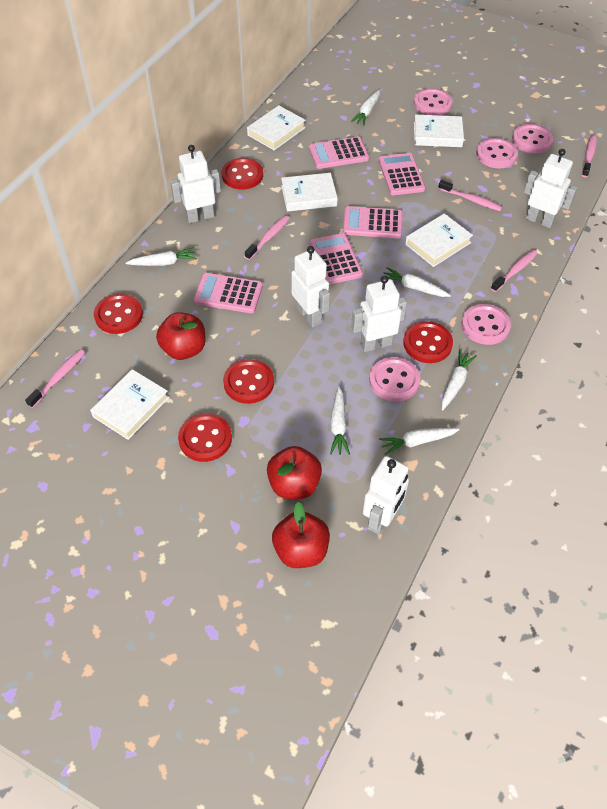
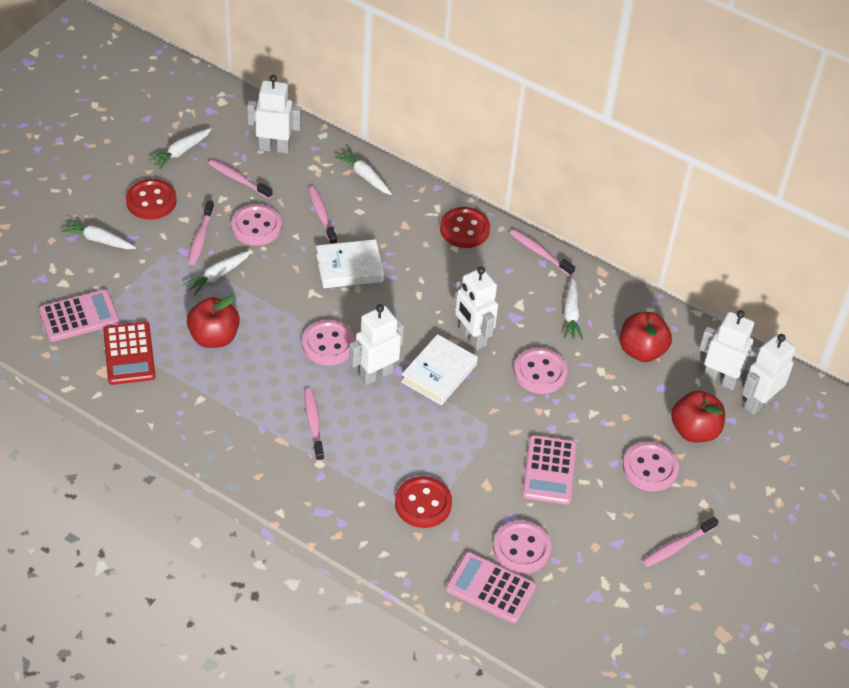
pink calculator: 5 -> 3
pink toothbrush: 5 -> 6
red button: 5 -> 3
red calculator: 0 -> 1
white book: 5 -> 2
white carrot: 6 -> 5

